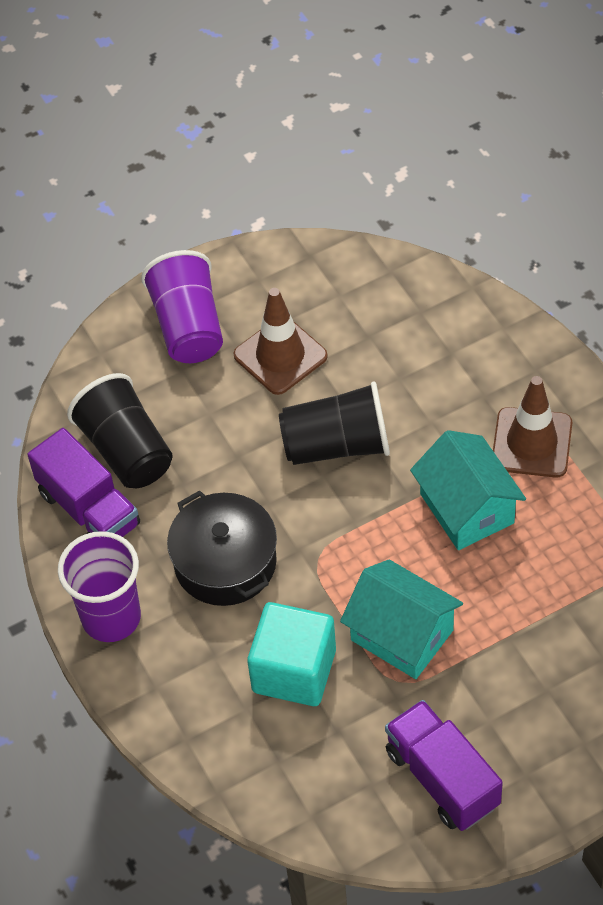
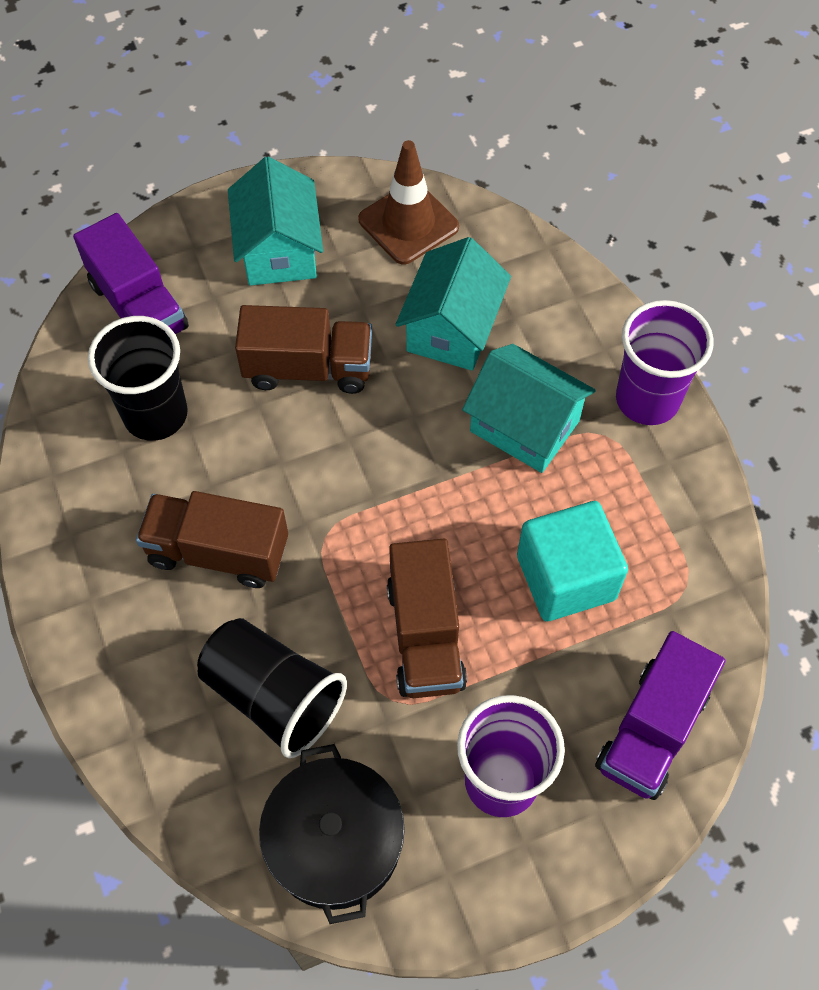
brown traffic cone: 2 -> 1
brown truck: 0 -> 3
turquoise house: 2 -> 3

